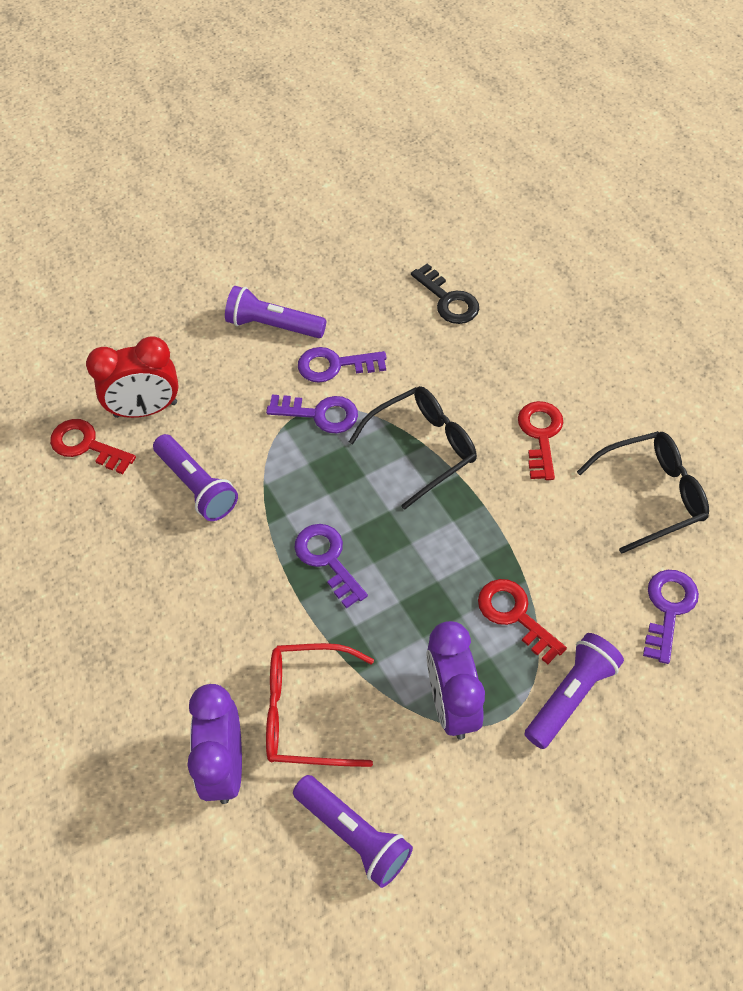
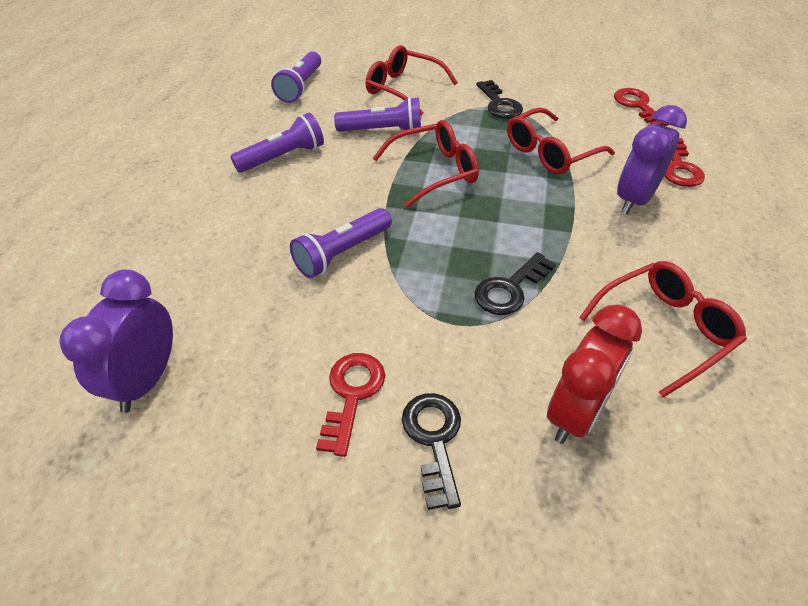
black glasses: 2 -> 0
black key: 1 -> 3
purple key: 4 -> 0
red glasses: 1 -> 4

